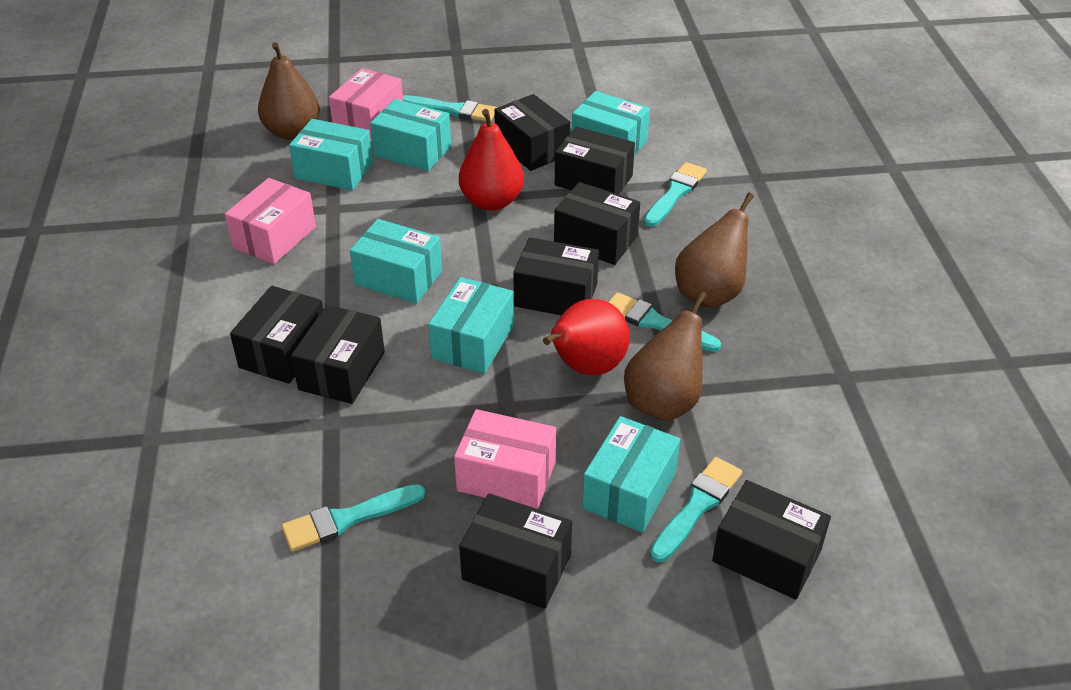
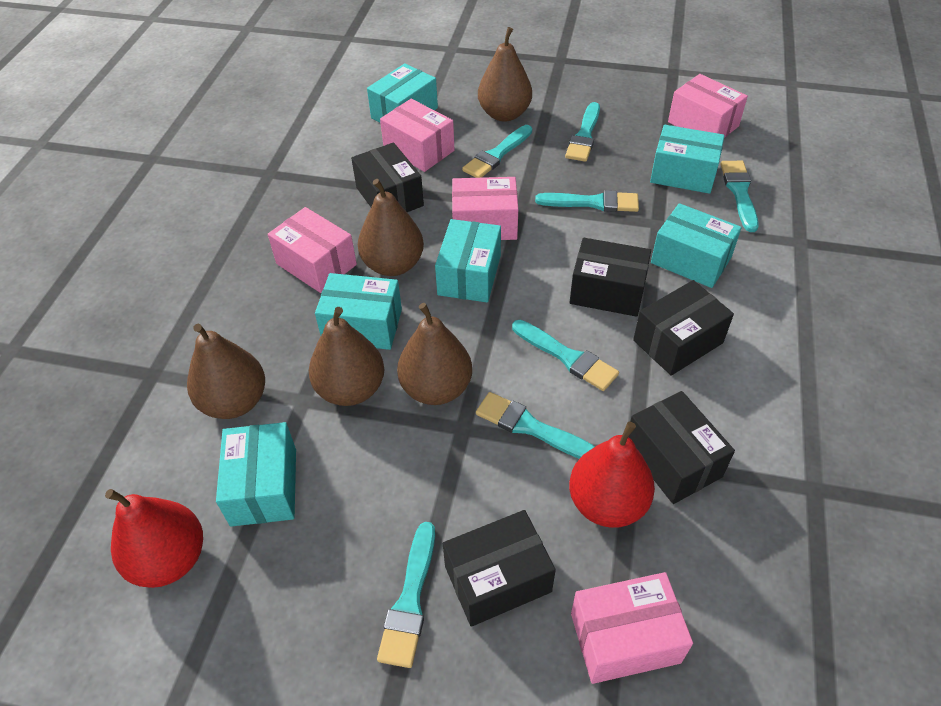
black box: 8 -> 5
brown pear: 3 -> 5
pink box: 3 -> 5
turquoise brush: 5 -> 7

